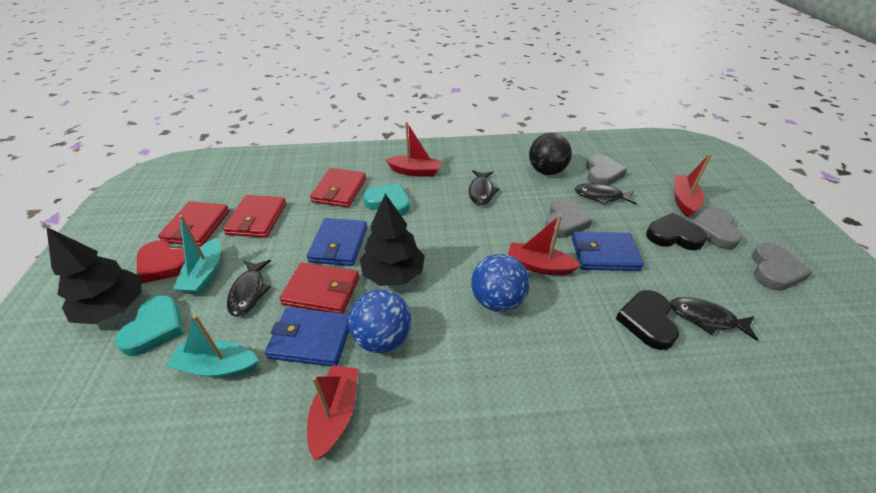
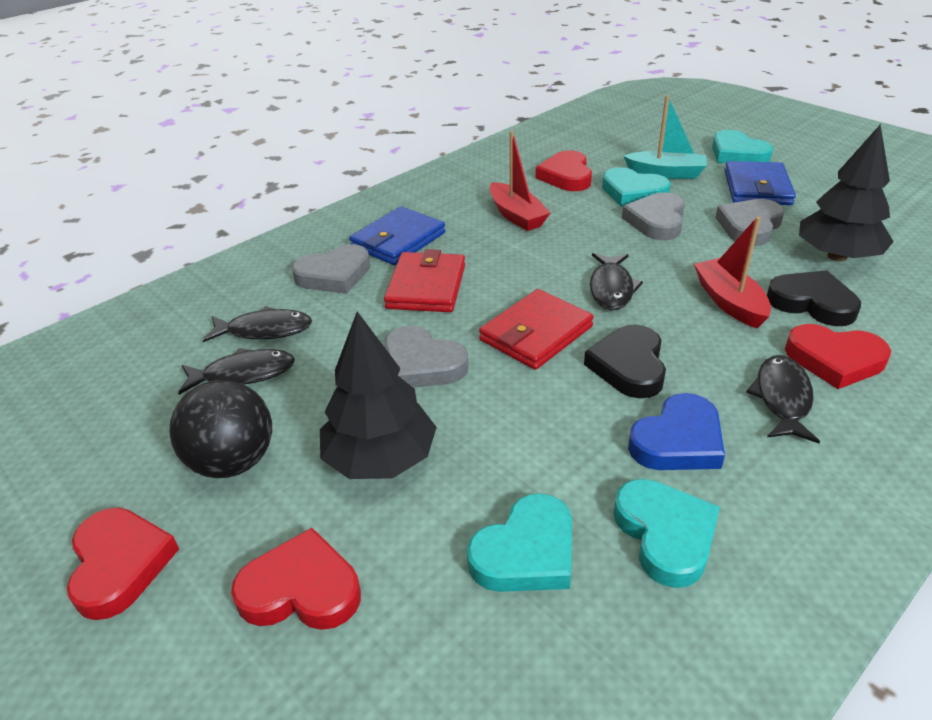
blue ball: 2 -> 0
blue heart: 0 -> 1
blue wallet: 3 -> 2
red boat: 4 -> 2
red heart: 1 -> 4
red wallet: 4 -> 2
turquoise boat: 2 -> 1
turquoise heart: 2 -> 4

